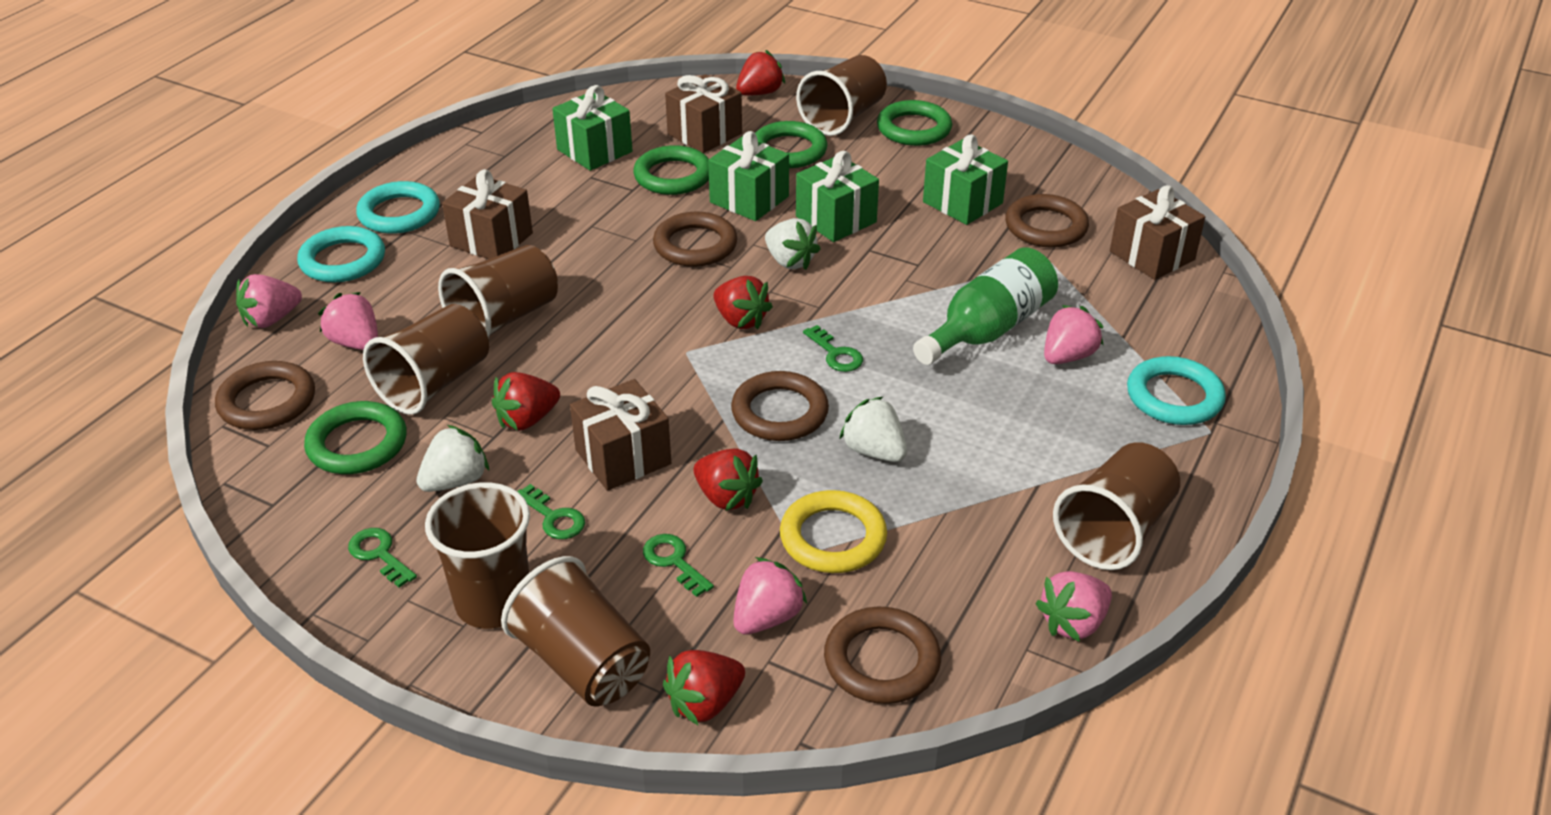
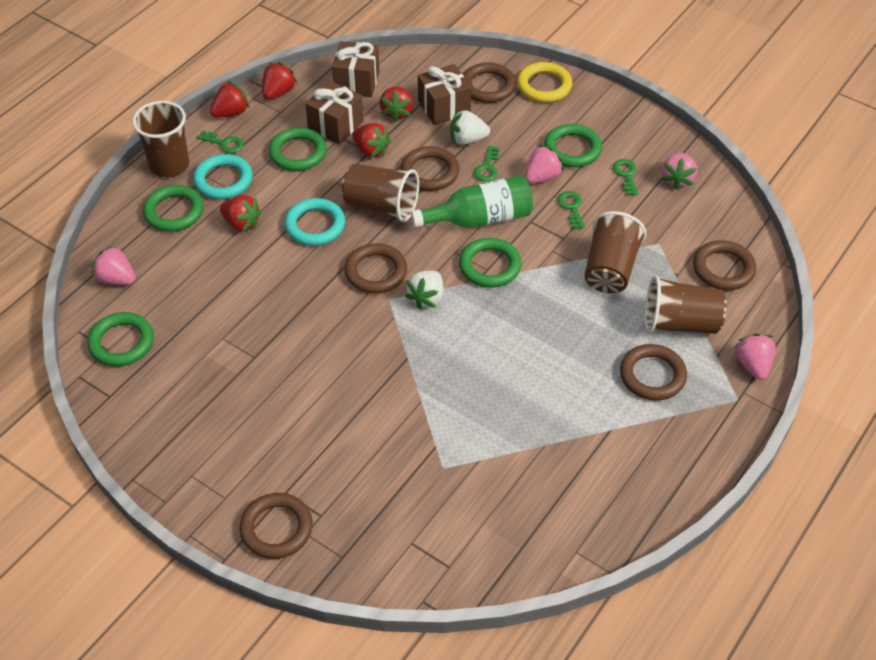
brown cup: 6 -> 4
brown gift: 4 -> 3
brown ring: 5 -> 6
green gift: 4 -> 0
green ring: 4 -> 5
pink strawberry: 5 -> 4
turquoise ring: 3 -> 2
white strawberry: 3 -> 2

